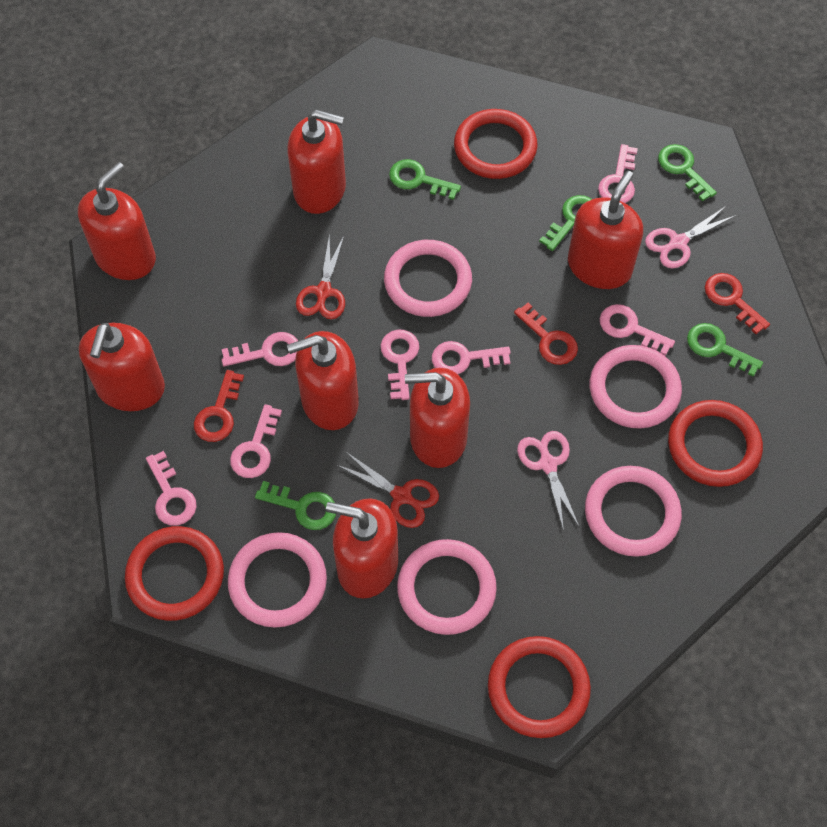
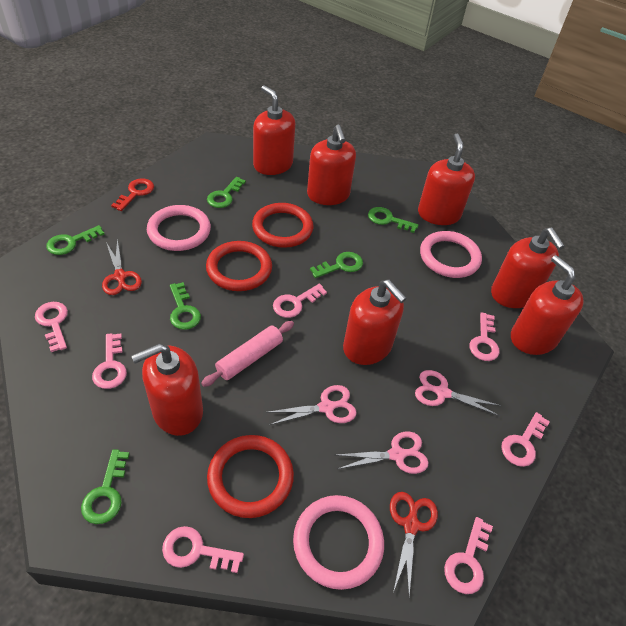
green key: 5 -> 6
pink ring: 5 -> 3
pink rolling pin: 0 -> 1
pink scissors: 2 -> 3
red key: 3 -> 1
red ring: 4 -> 3

